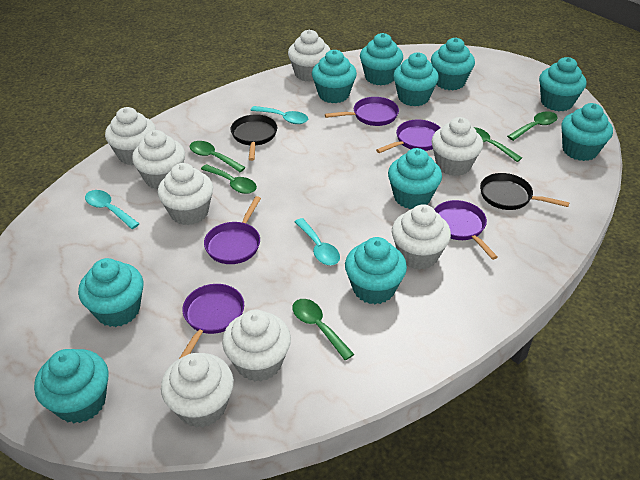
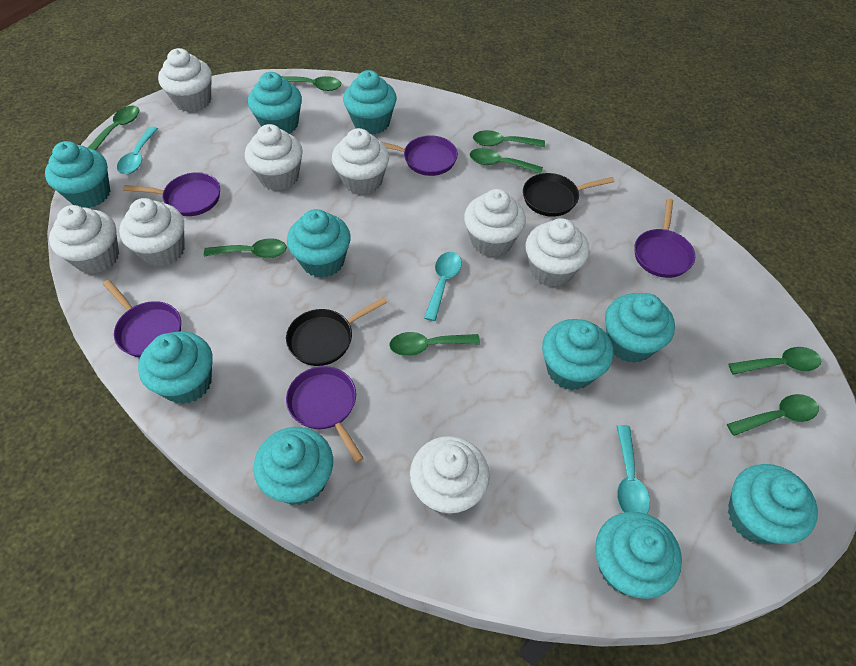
green spoon: 5 -> 8

